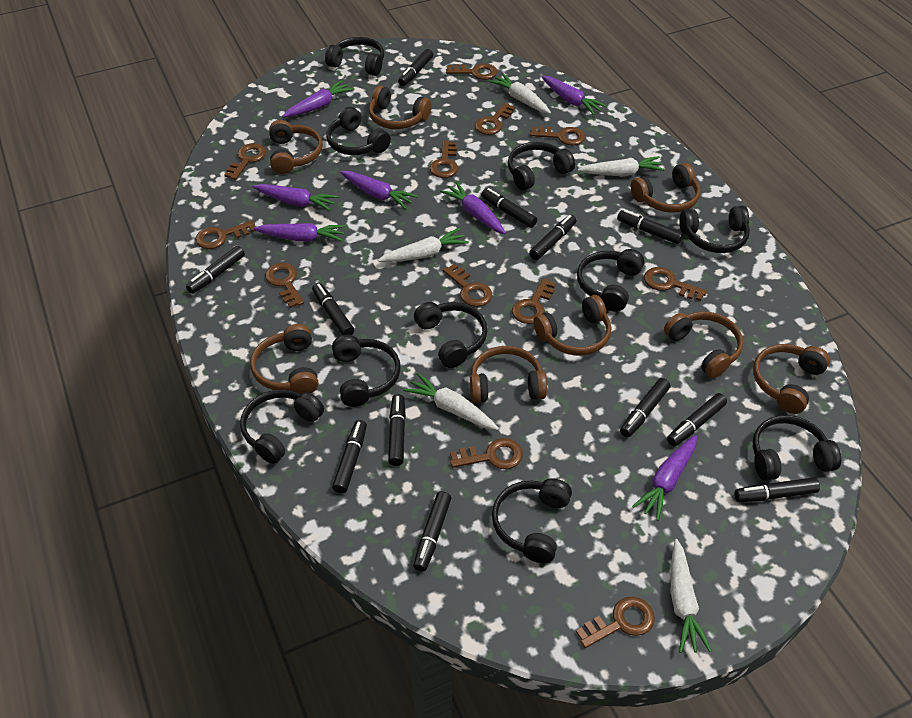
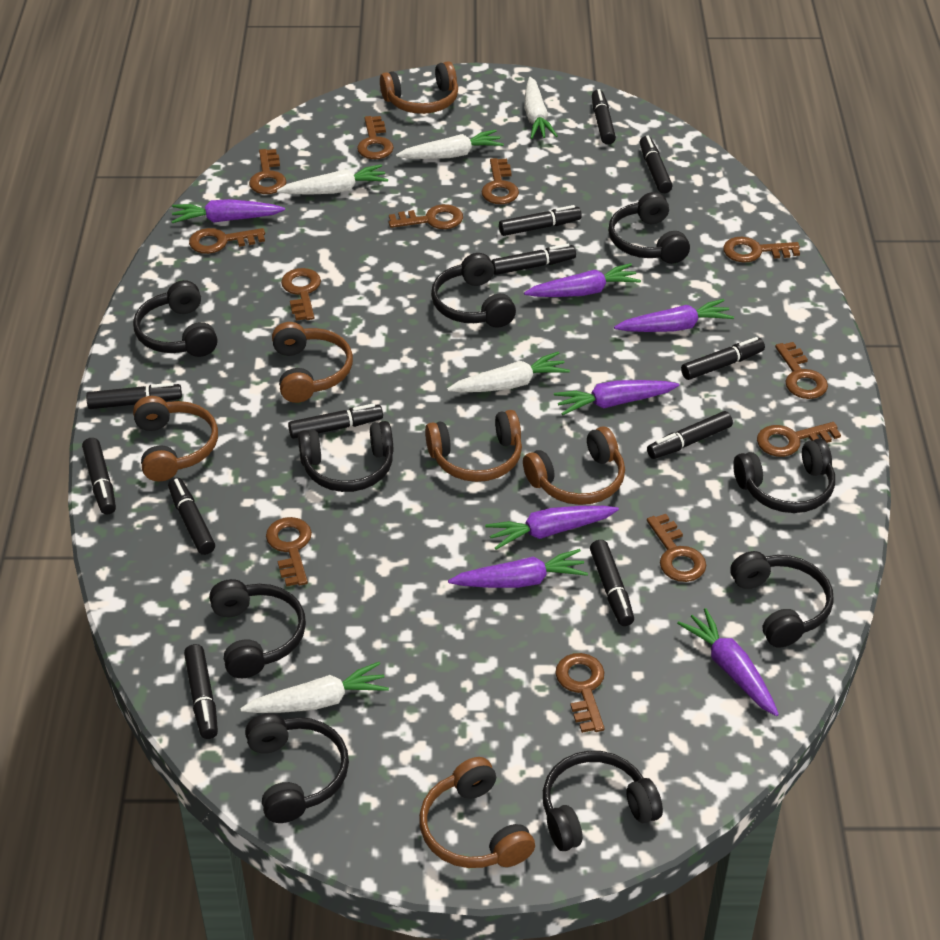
black headphones: 10 -> 9
brown headphones: 8 -> 6

